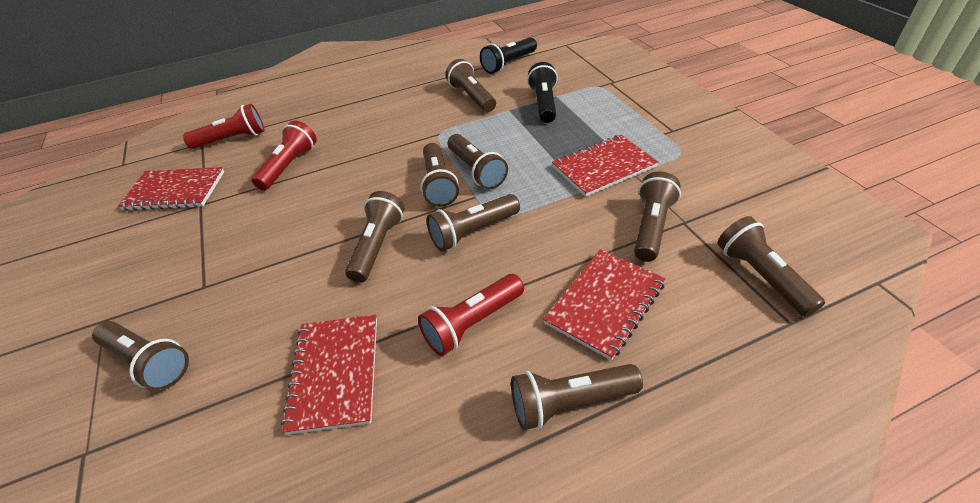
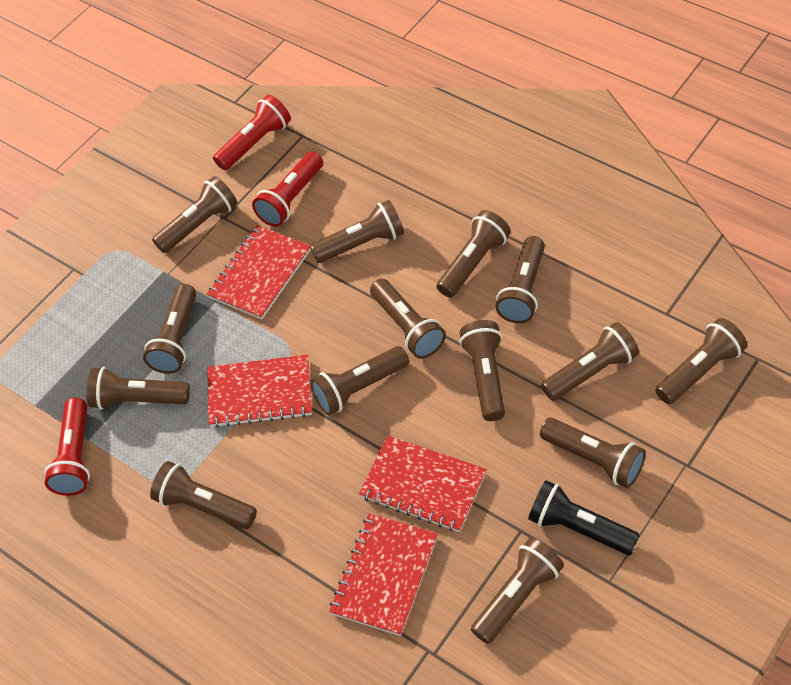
black flashlight: 2 -> 1
brown flashlight: 9 -> 14

